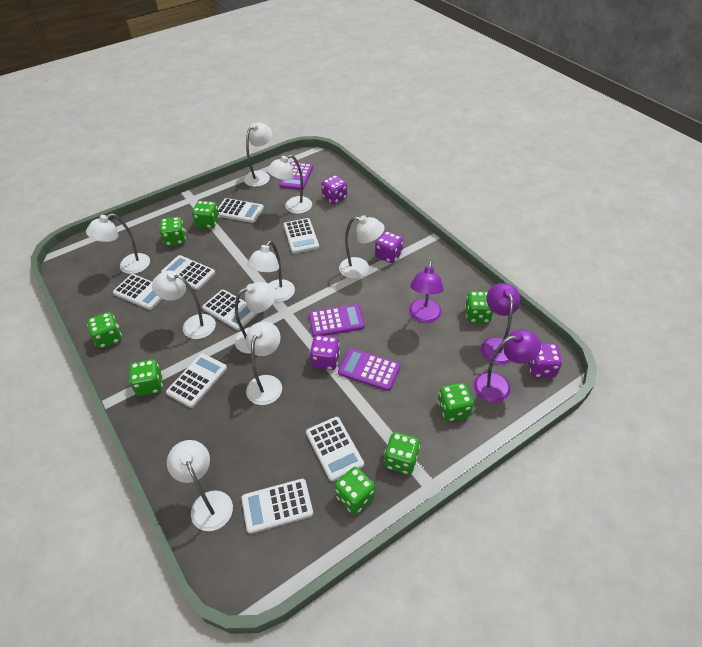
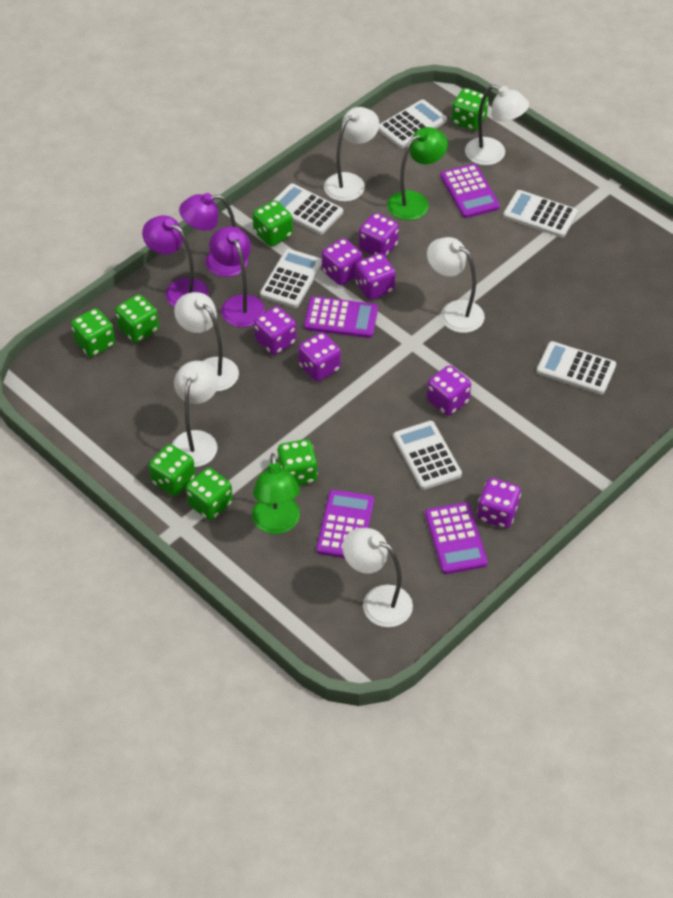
green dice: 8 -> 7
green lamp: 0 -> 2
purple calculator: 3 -> 4
purple dice: 4 -> 7
white calculator: 8 -> 6
white lamp: 9 -> 6

